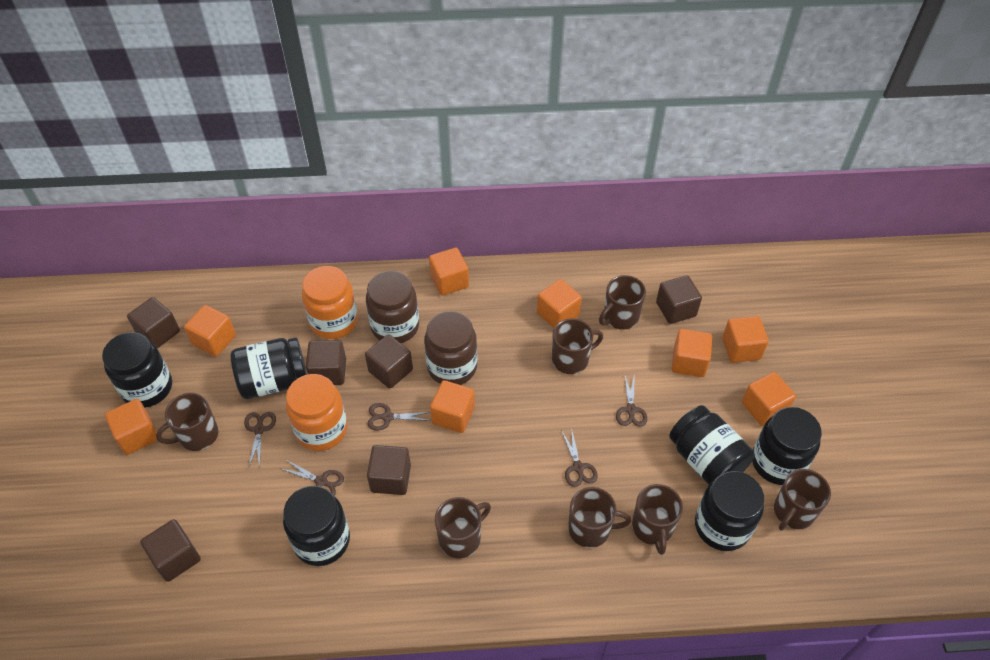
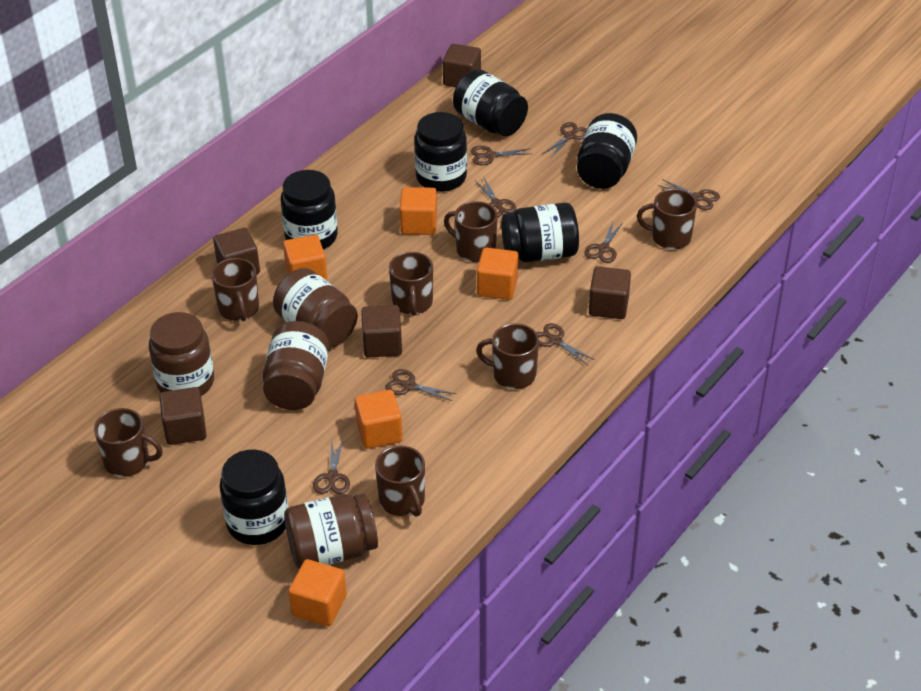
brown cube: 6 -> 5
brown jar: 2 -> 4
brown scissors: 5 -> 8
orange cube: 8 -> 5
orange jar: 2 -> 0

